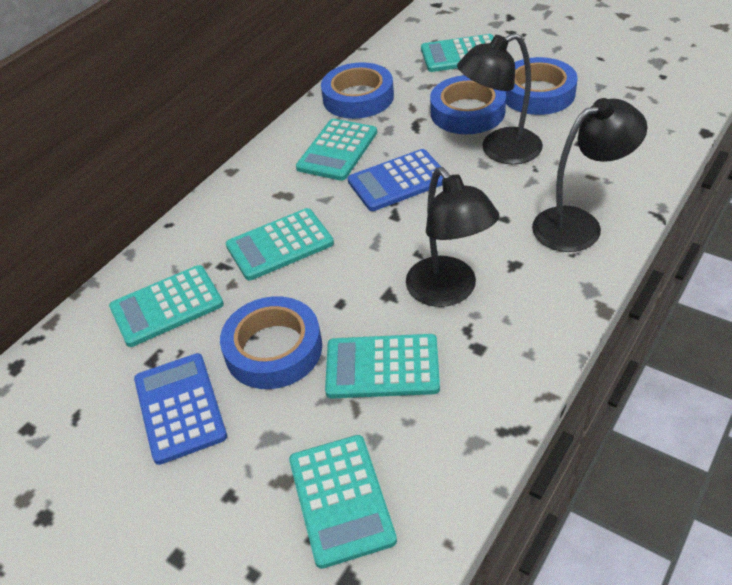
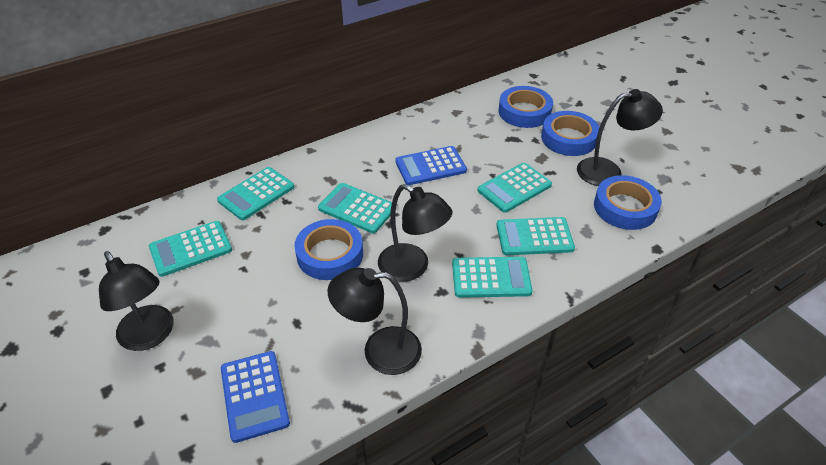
black lamp: 3 -> 4

